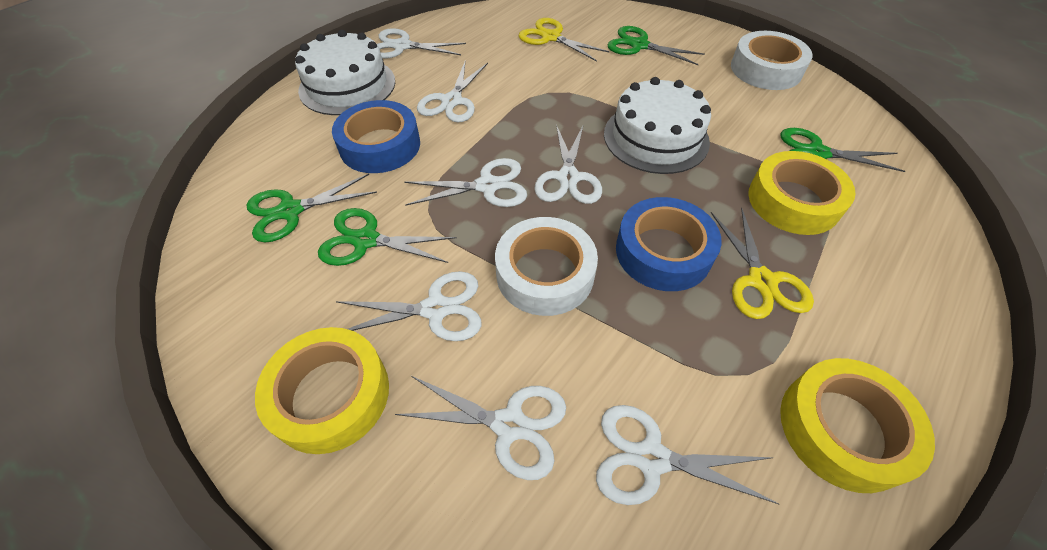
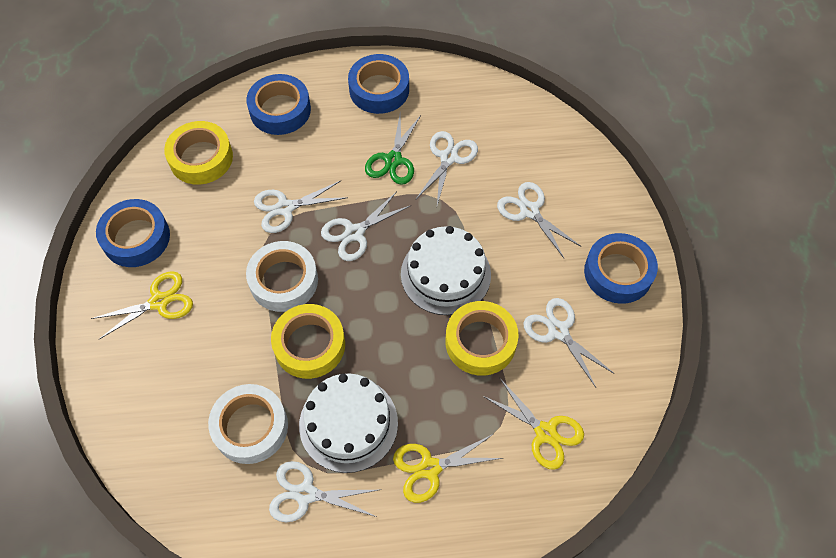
blue tape: 2 -> 4
green scissors: 4 -> 1
white scissors: 7 -> 6
yellow scissors: 2 -> 3

